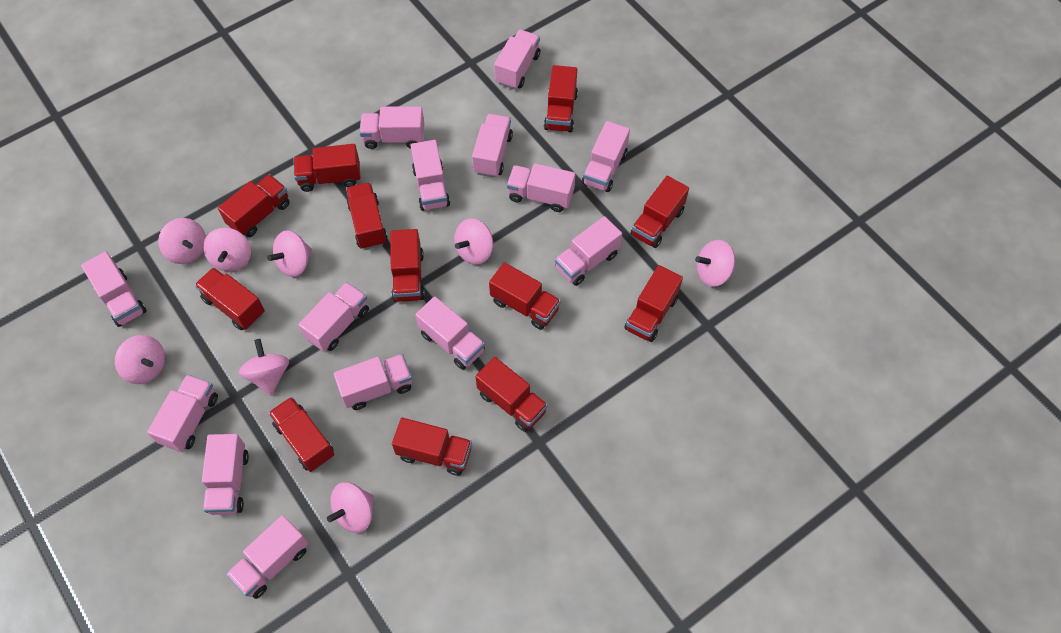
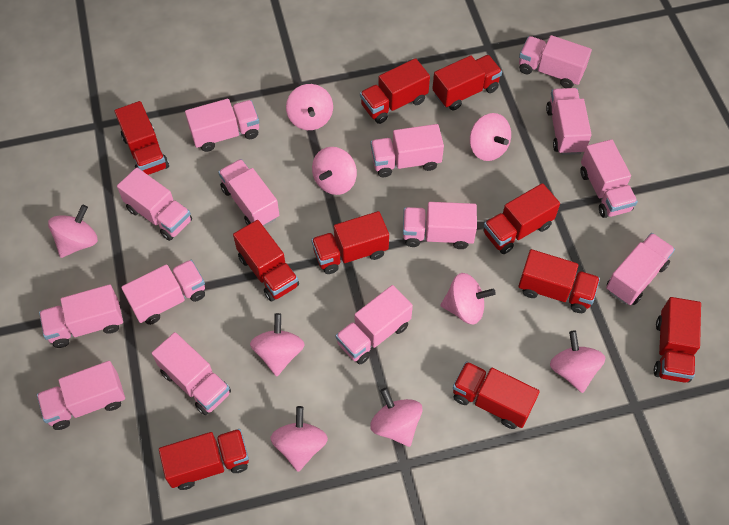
pink spinning top: 8 -> 9
red truck: 12 -> 10

